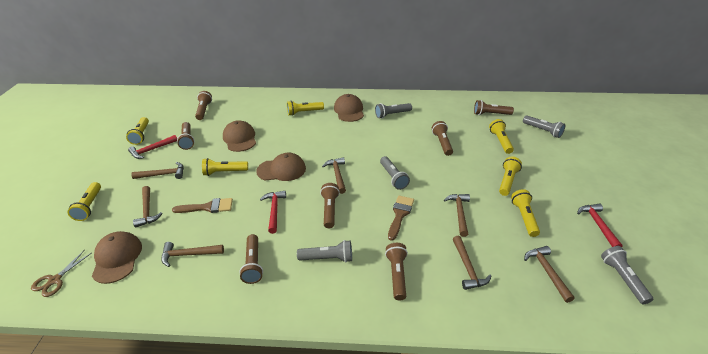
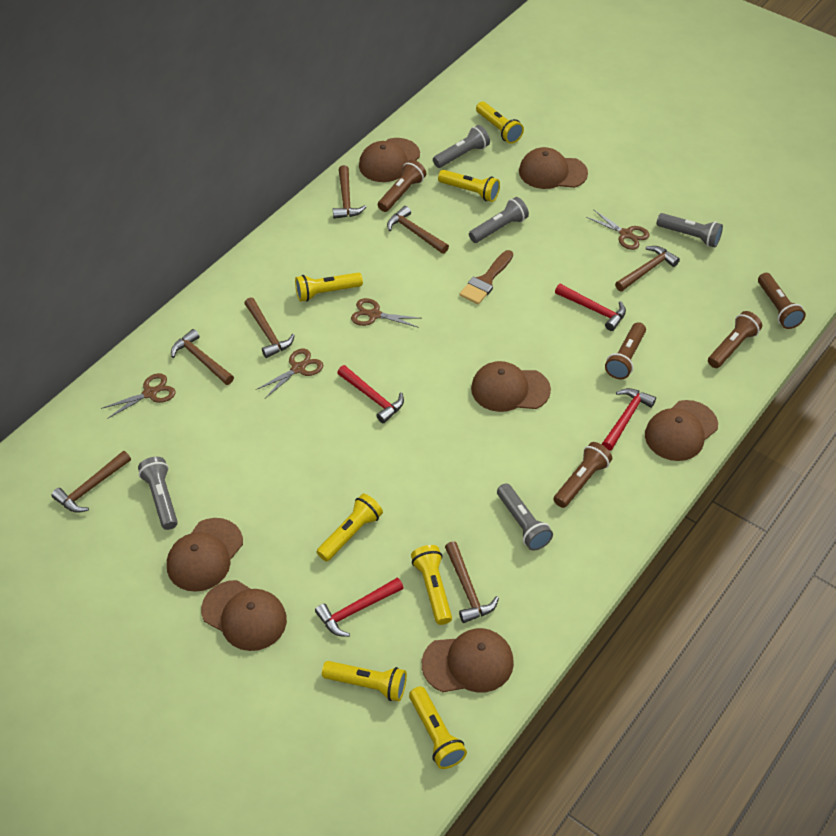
brown brush: 2 -> 1
brown cap: 4 -> 7
brown flashlight: 7 -> 5
brown scissors: 1 -> 4
red hammer: 3 -> 4

